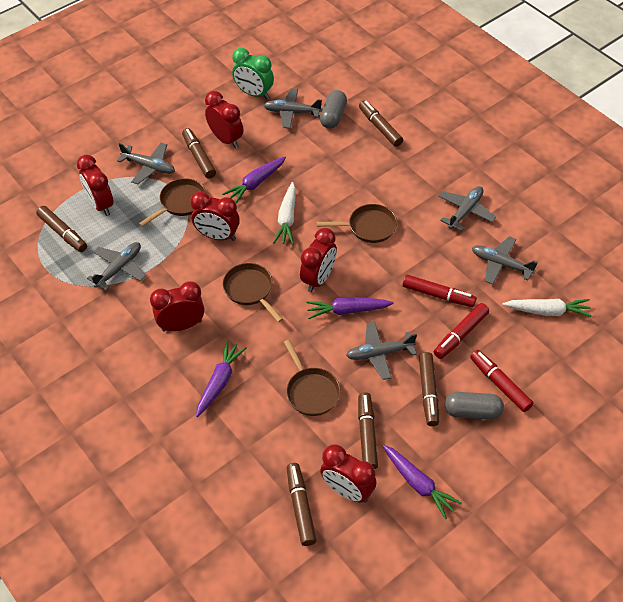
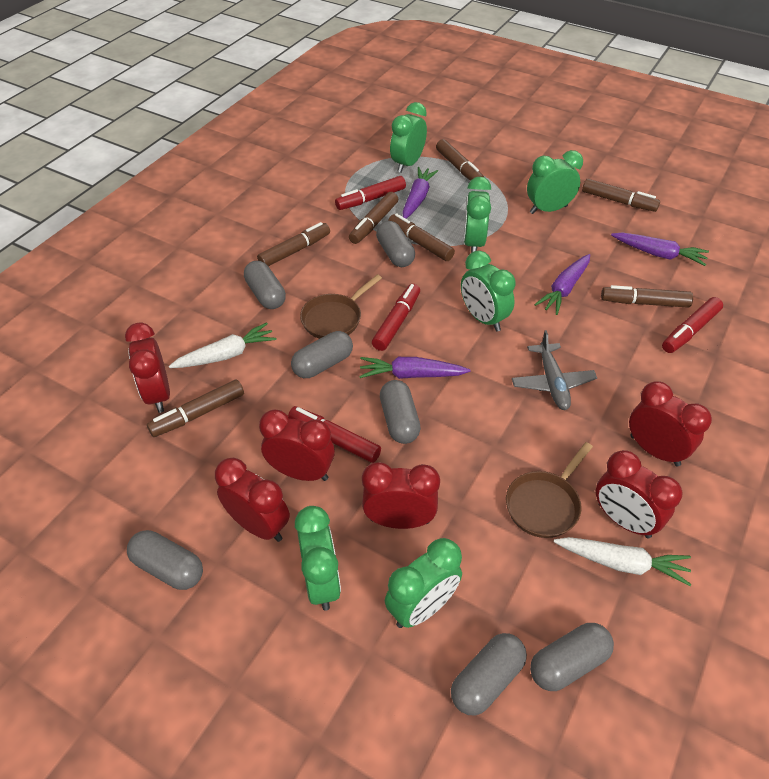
brown marker: 6 -> 7
brown pan: 4 -> 2
green clock: 1 -> 6
grey capsule: 2 -> 7
grey plane: 6 -> 1
red marker: 3 -> 4

